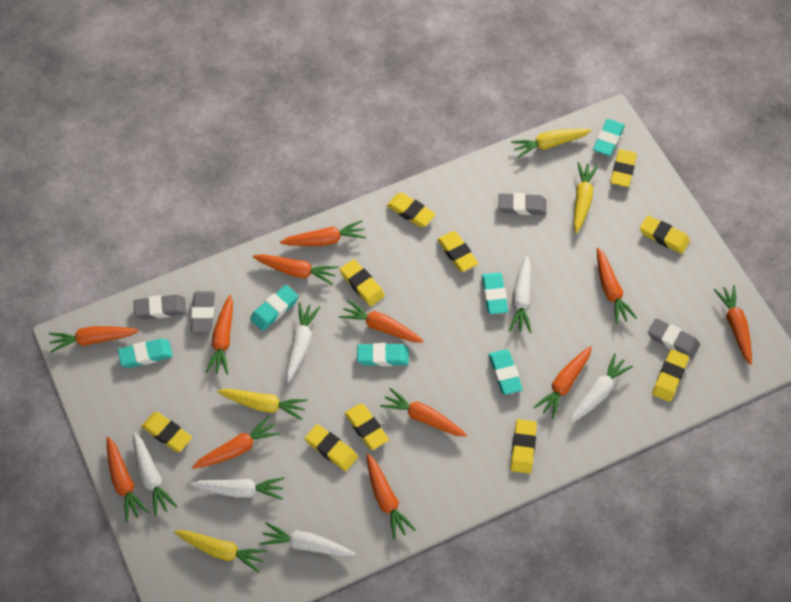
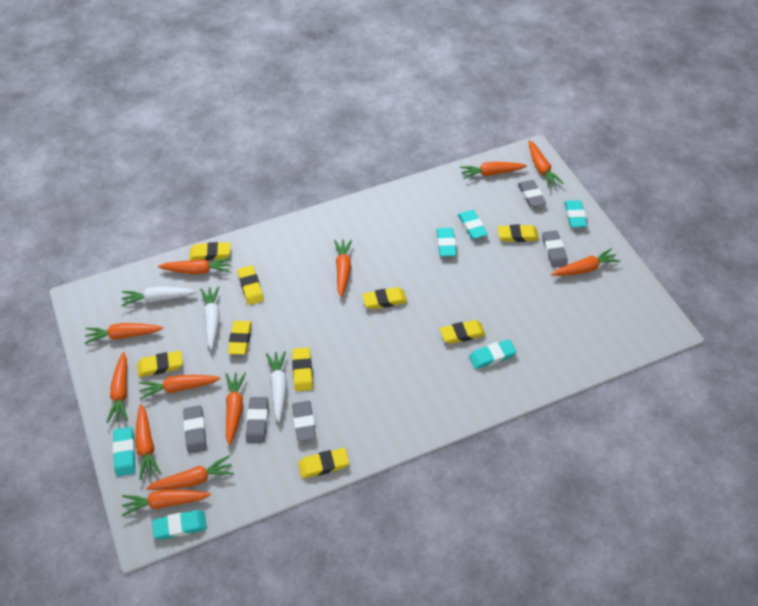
grey eraser: 4 -> 5
white carrot: 6 -> 3
yellow carrot: 4 -> 0
yellow eraser: 10 -> 9

